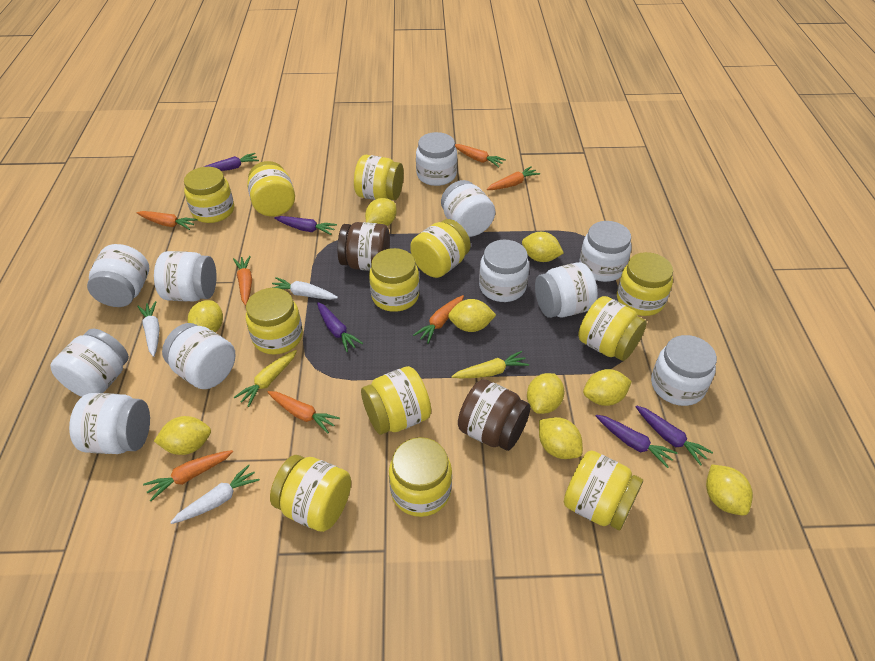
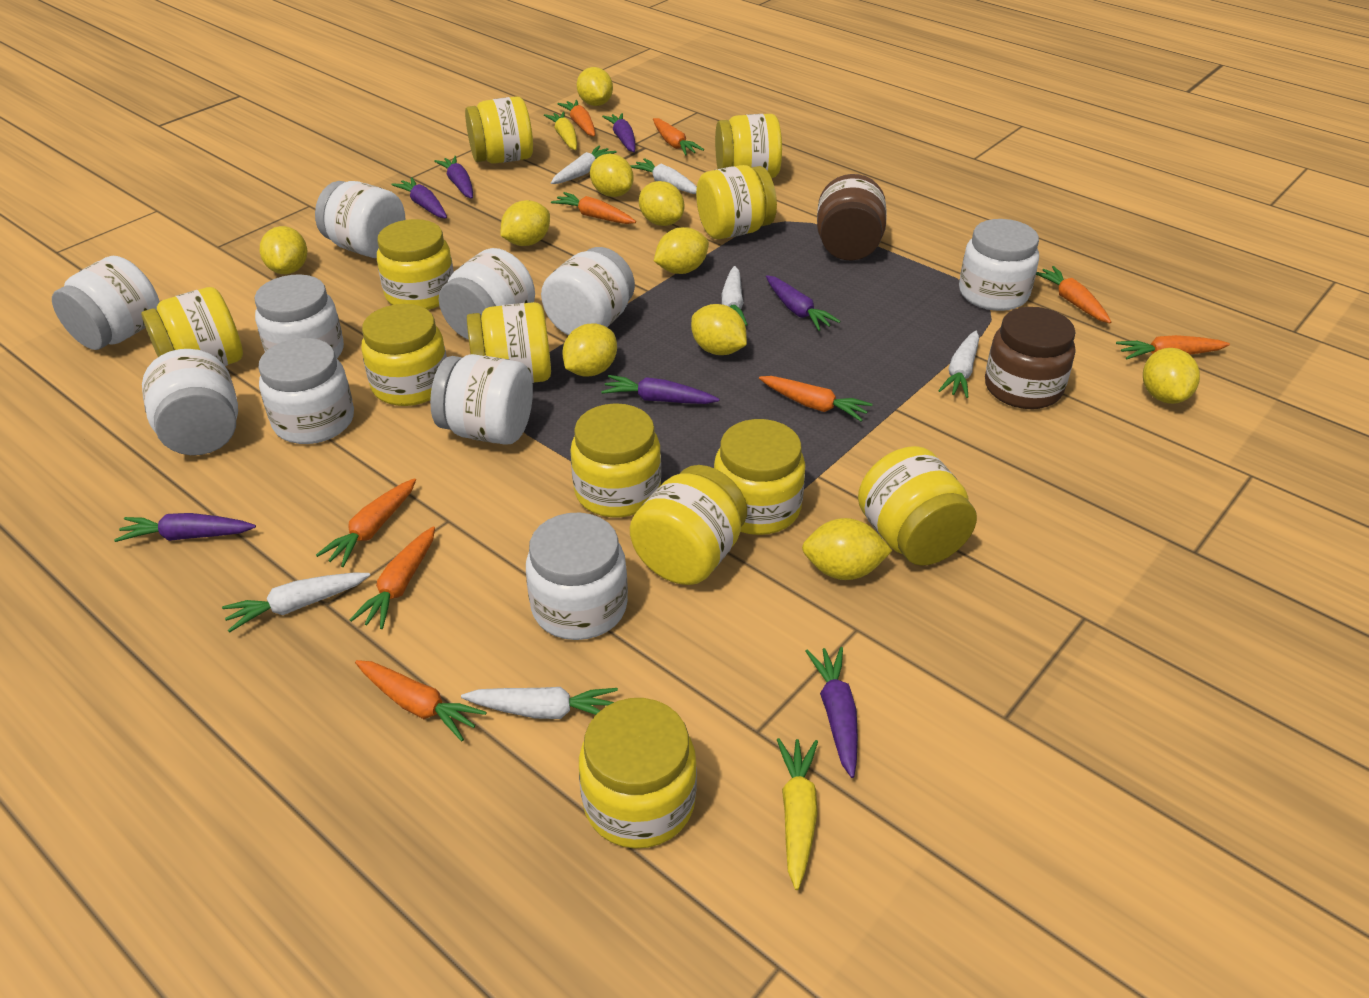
orange carrot: 7 -> 9
purple carrot: 5 -> 7
white carrot: 3 -> 6
white jar: 11 -> 10
yellow lemon: 9 -> 10

